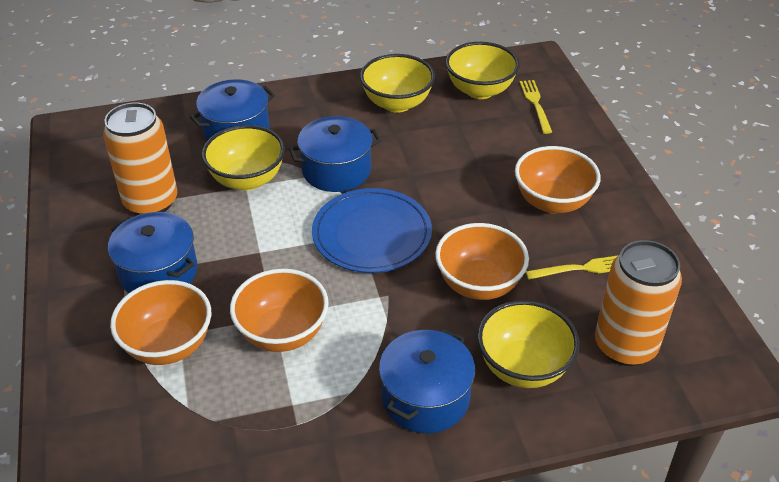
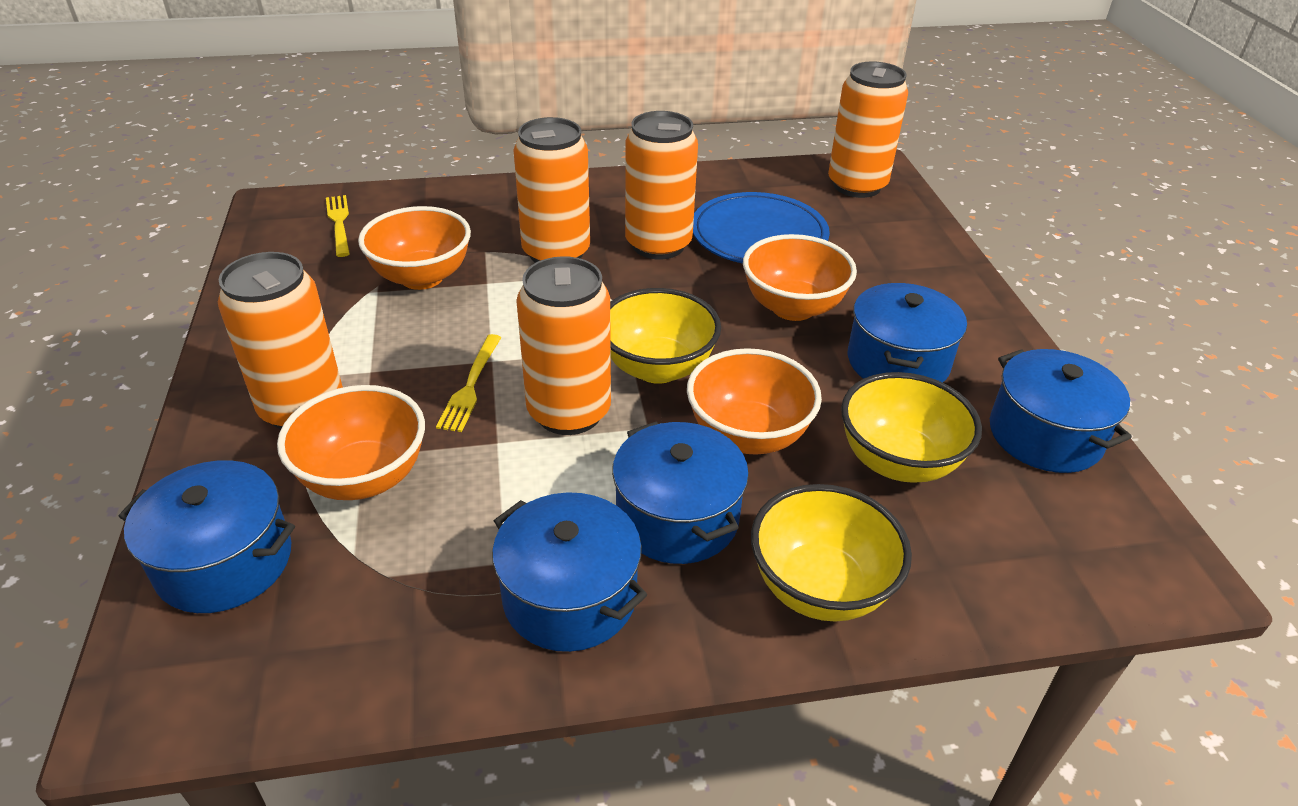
blue pot: 4 -> 5
orange can: 2 -> 5
yellow bowl: 4 -> 3

